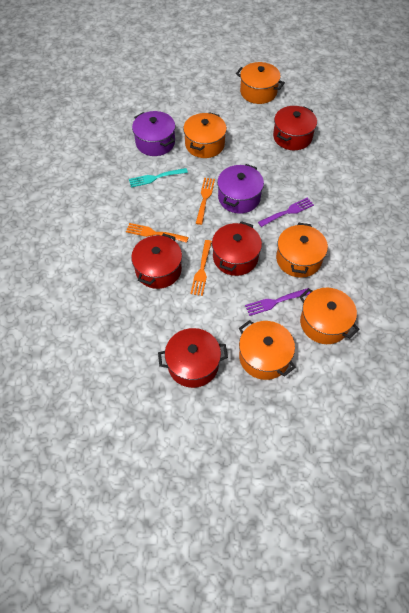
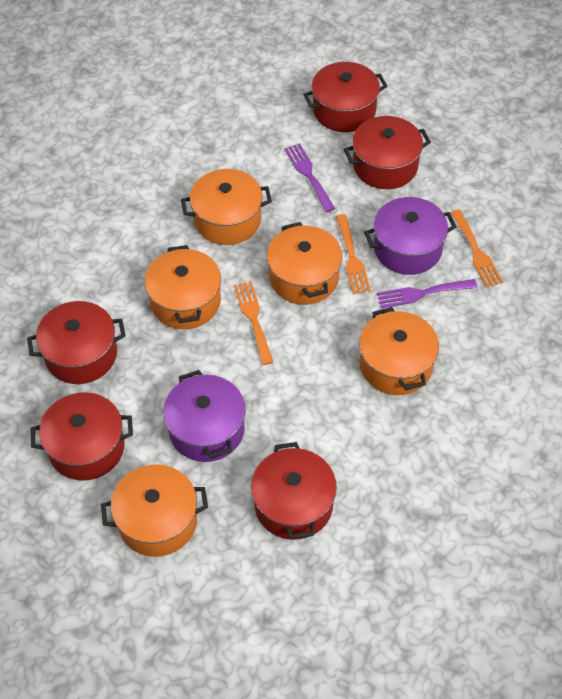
red pot: 4 -> 5
turquoise fork: 1 -> 0

